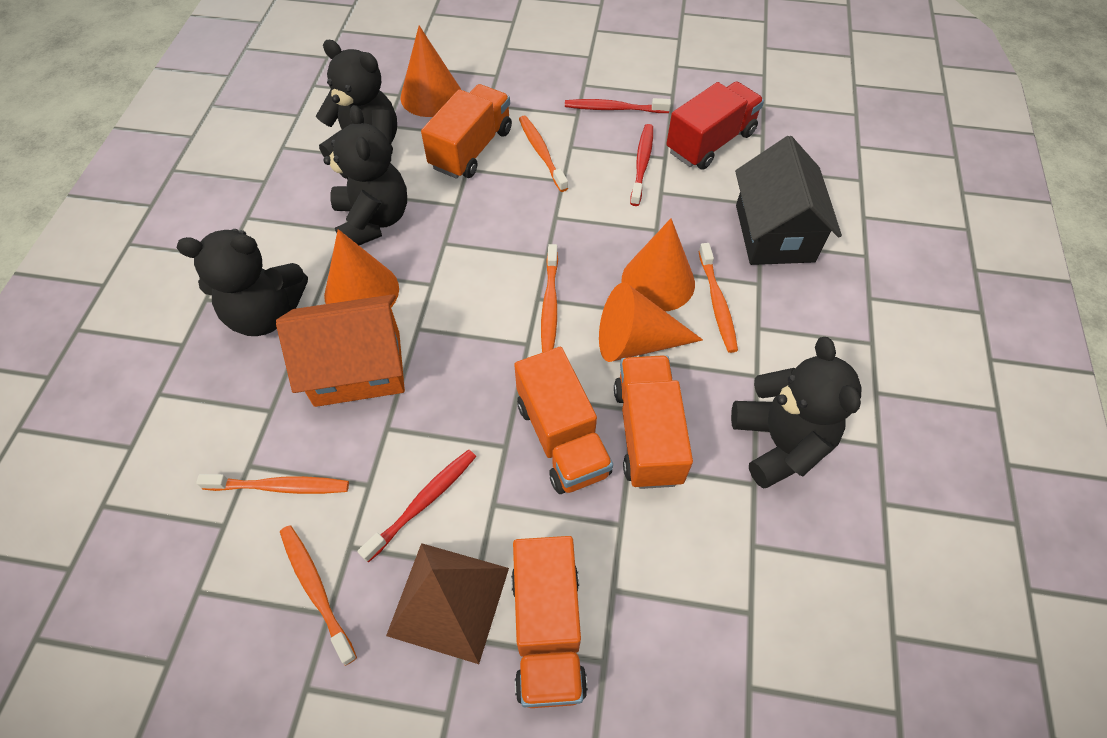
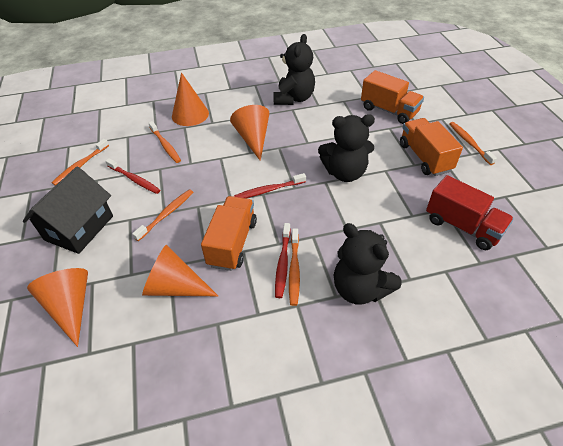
black teddy bear: 4 -> 3
brown pyramid: 1 -> 0
orange house: 1 -> 0
orange truck: 4 -> 3

